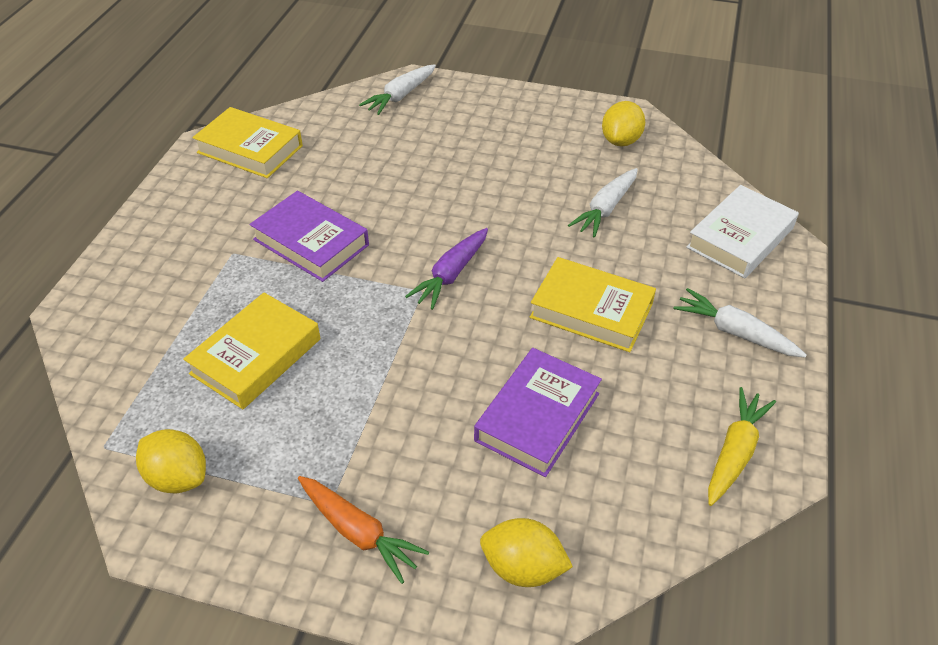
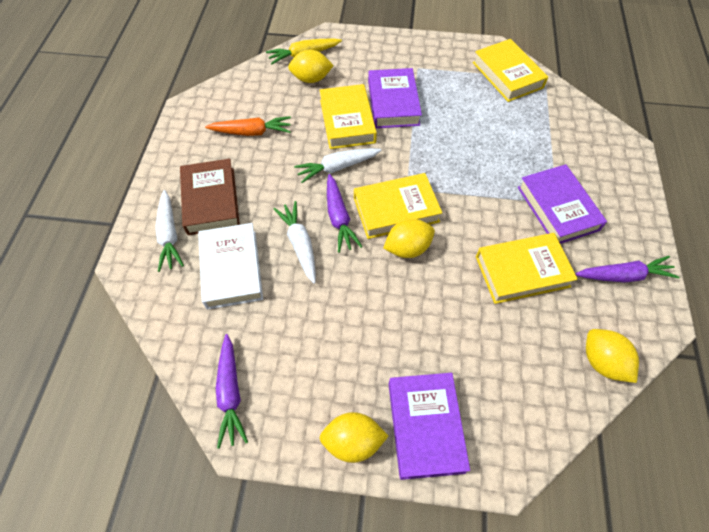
brown book: 0 -> 1
purple book: 2 -> 3
purple carrot: 1 -> 3
yellow book: 3 -> 4
yellow lemon: 3 -> 4

